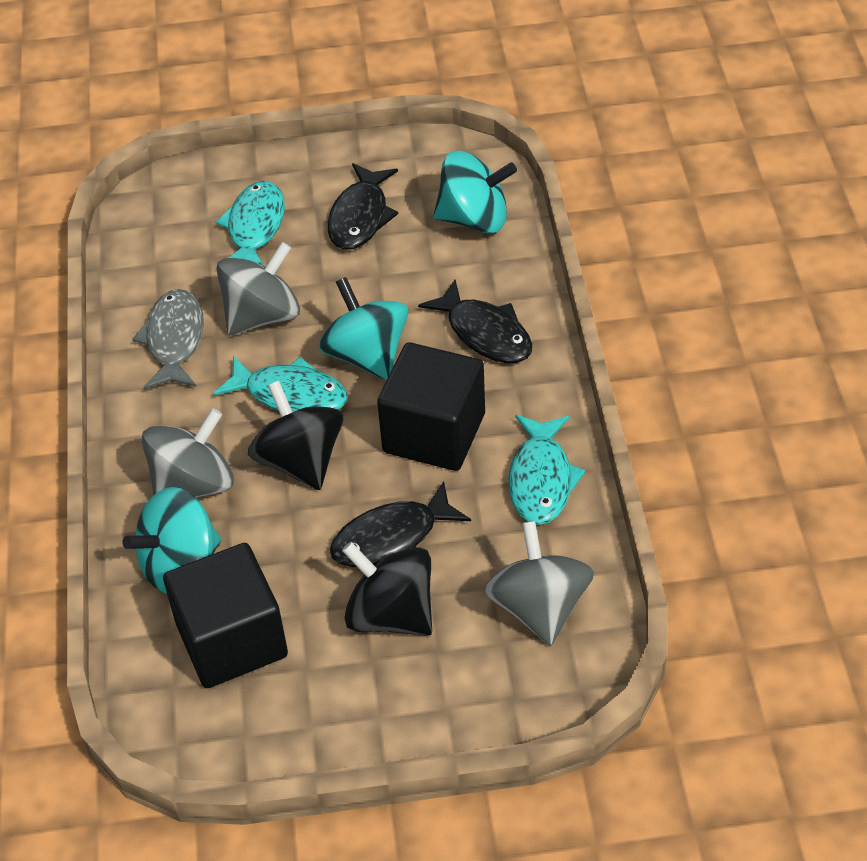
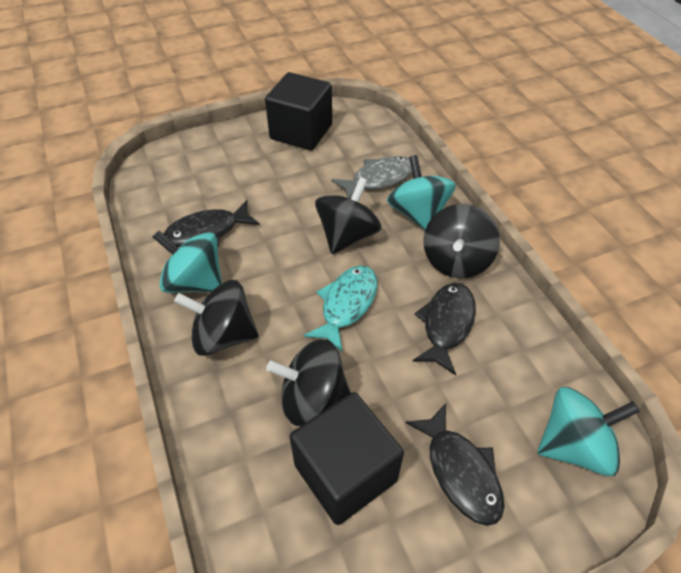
black spinning top: 2 -> 4
grey spinning top: 3 -> 0
turquoise fish: 3 -> 1

